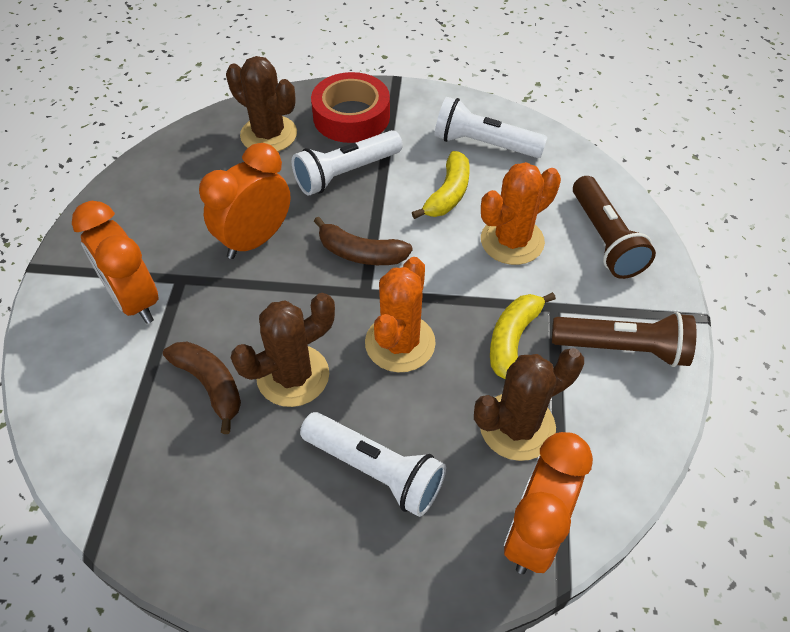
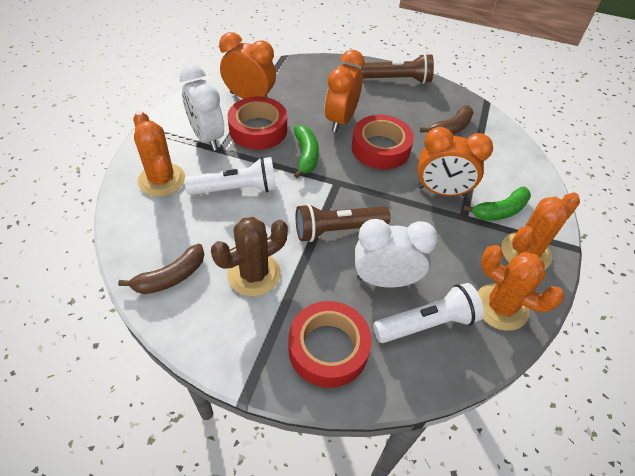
brown cactus: 3 -> 1
green banana: 0 -> 2
orange cactus: 2 -> 3
red tape: 1 -> 3
white clock: 0 -> 2
white flashlight: 3 -> 2
yellow banana: 2 -> 0

